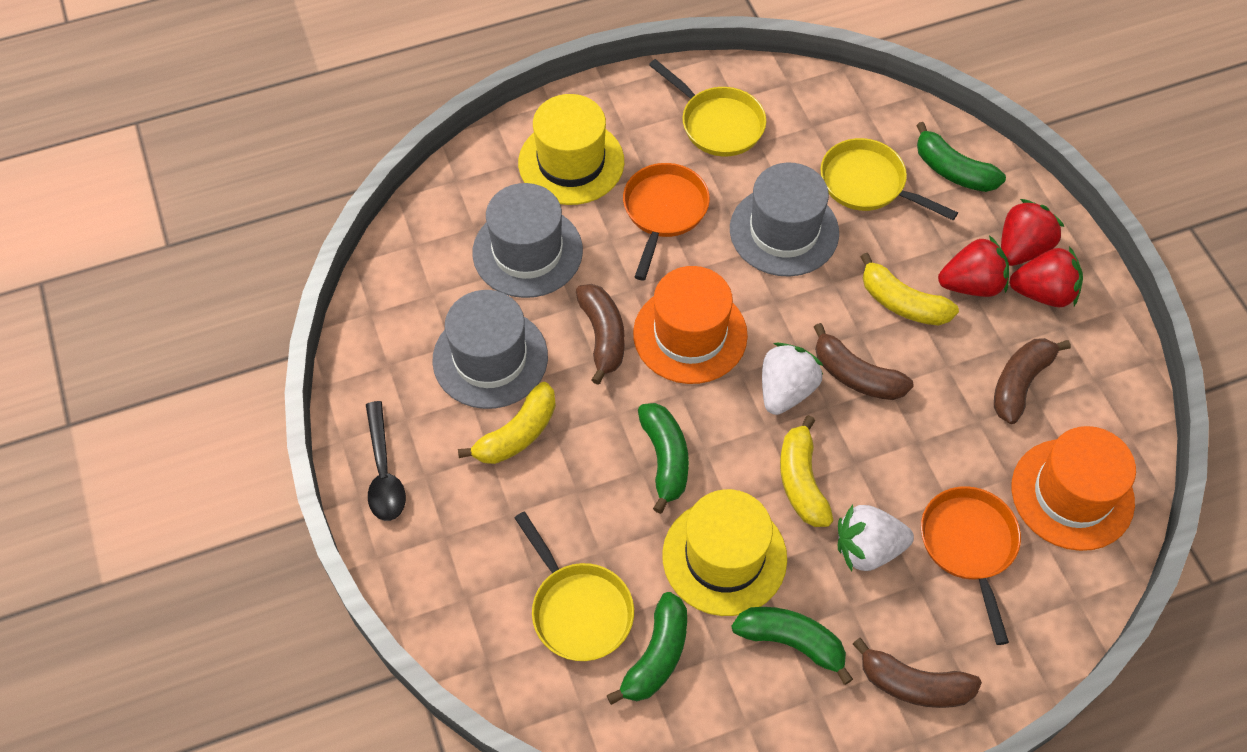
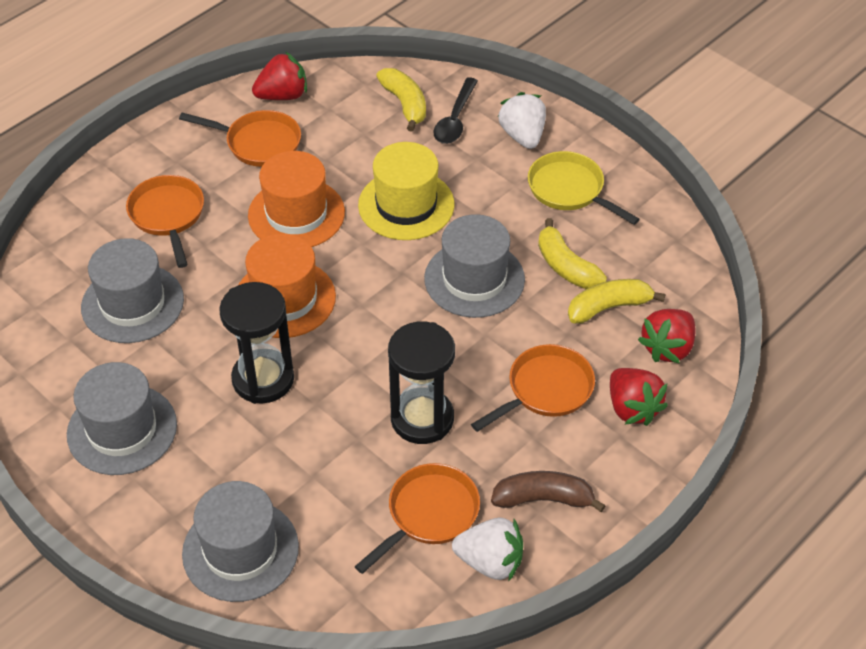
black hourglass: 0 -> 2
brown banana: 4 -> 1
green banana: 4 -> 0
grey hat: 3 -> 4
orange pan: 2 -> 4
yellow hat: 2 -> 1
yellow pan: 3 -> 1

